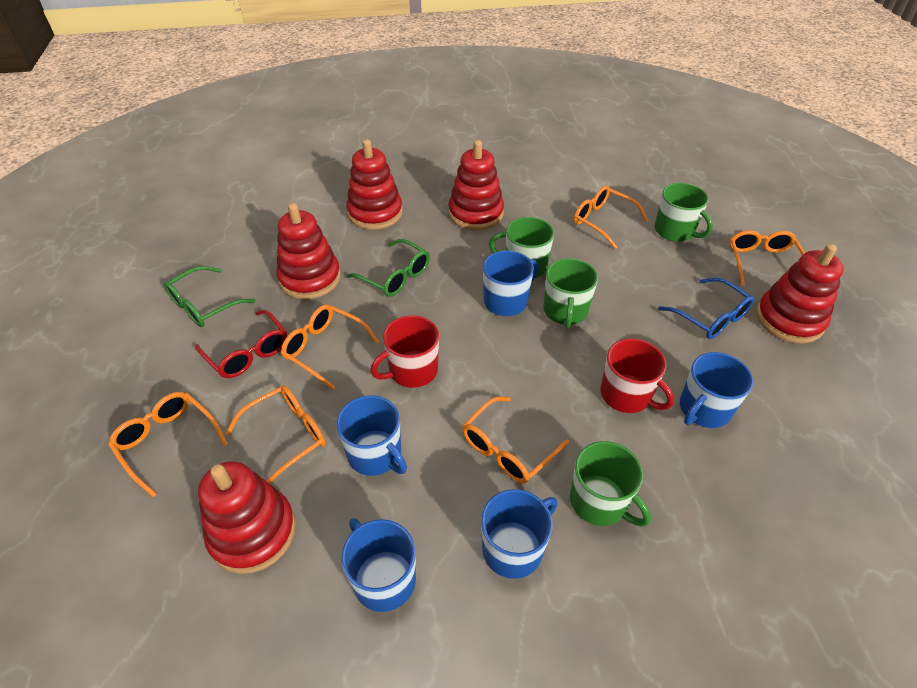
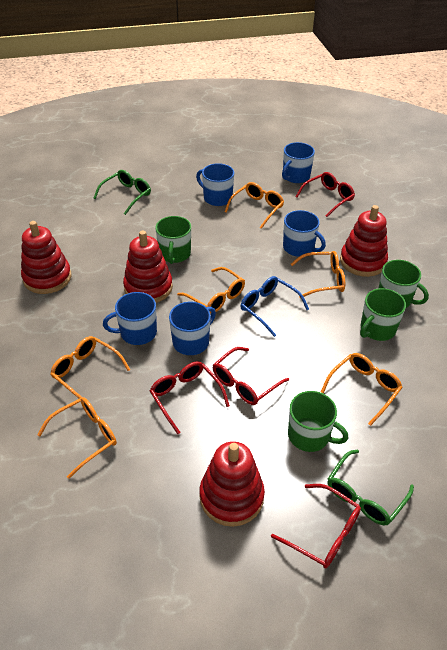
red glasses: 1 -> 4
red mug: 2 -> 0
red stacking toy: 5 -> 4

